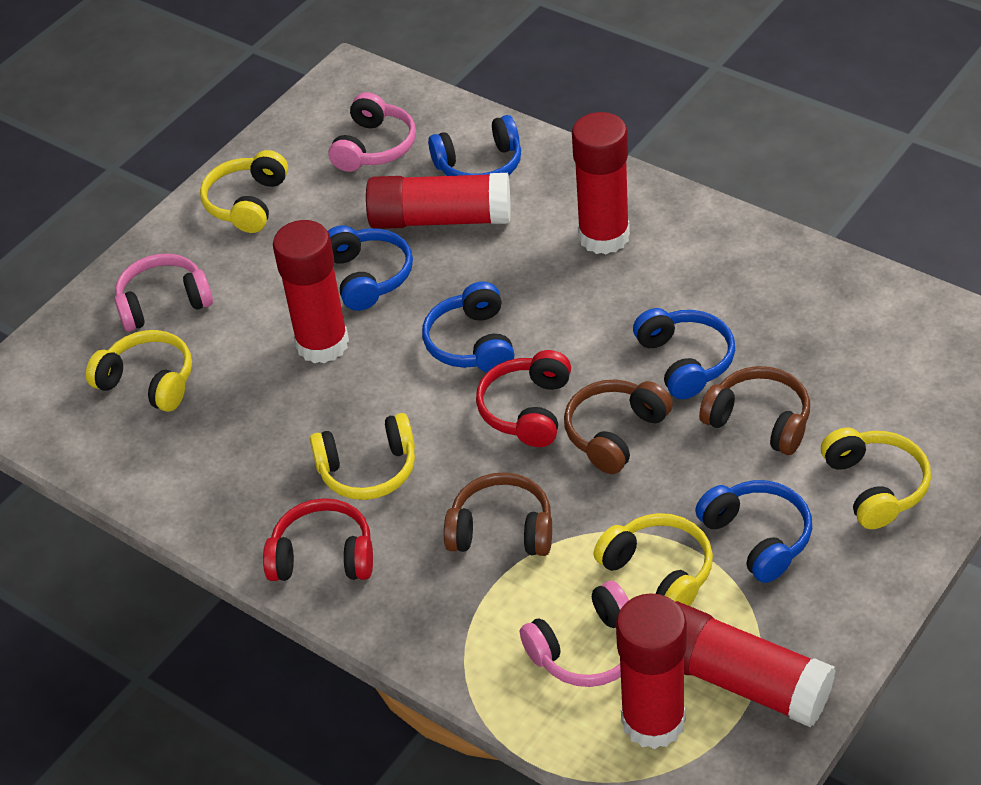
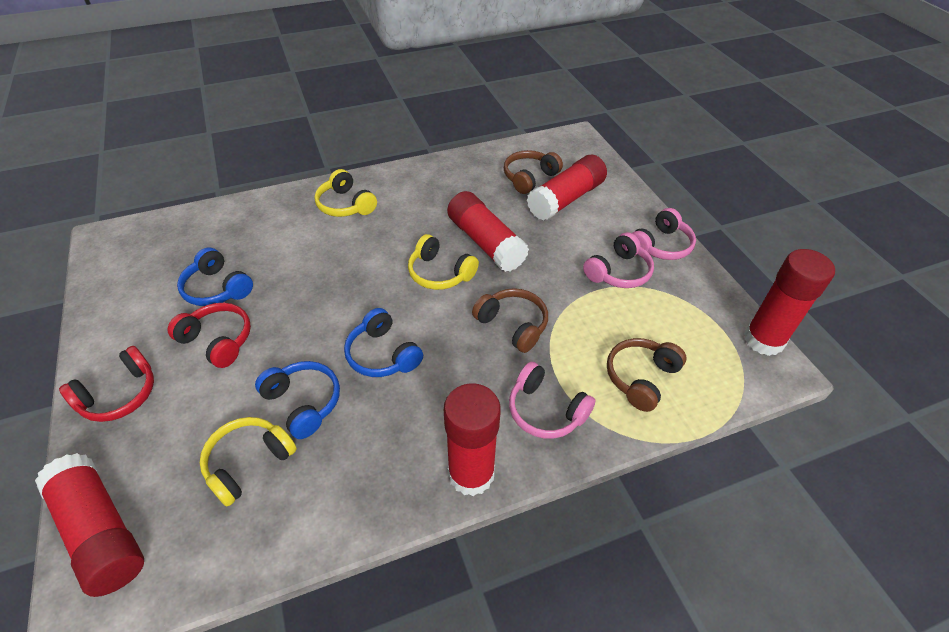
blue headphones: 5 -> 3
yellow headphones: 5 -> 3

